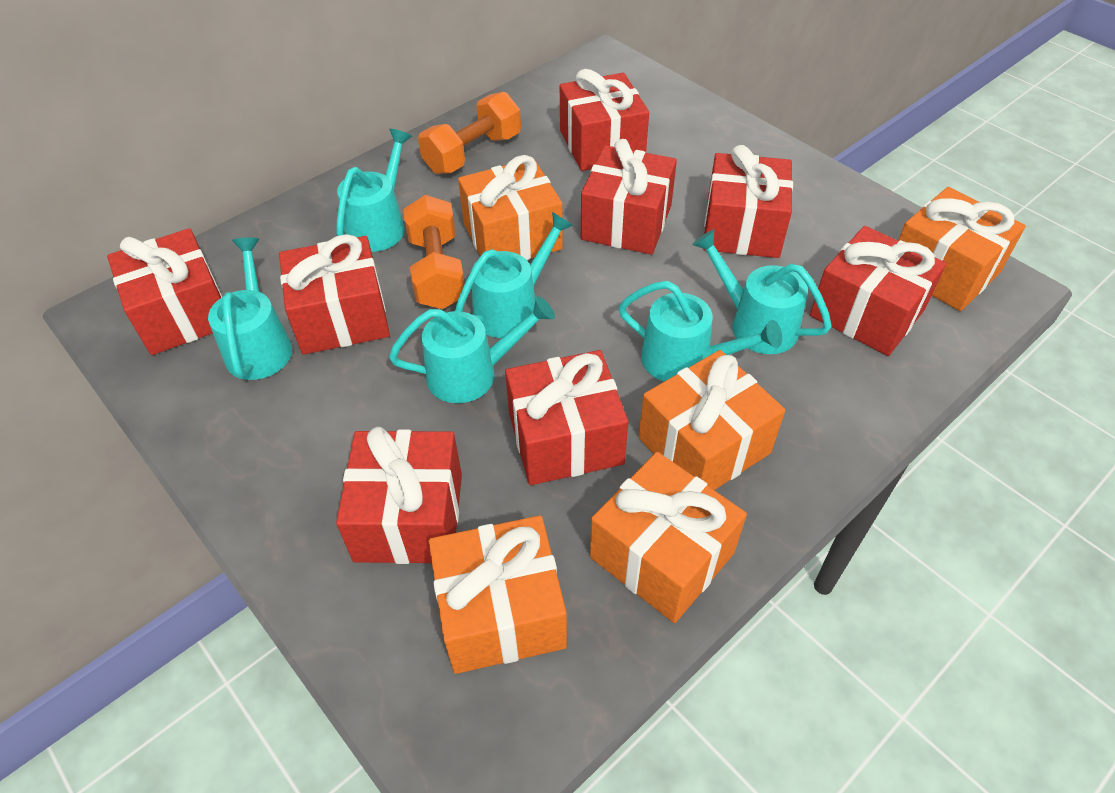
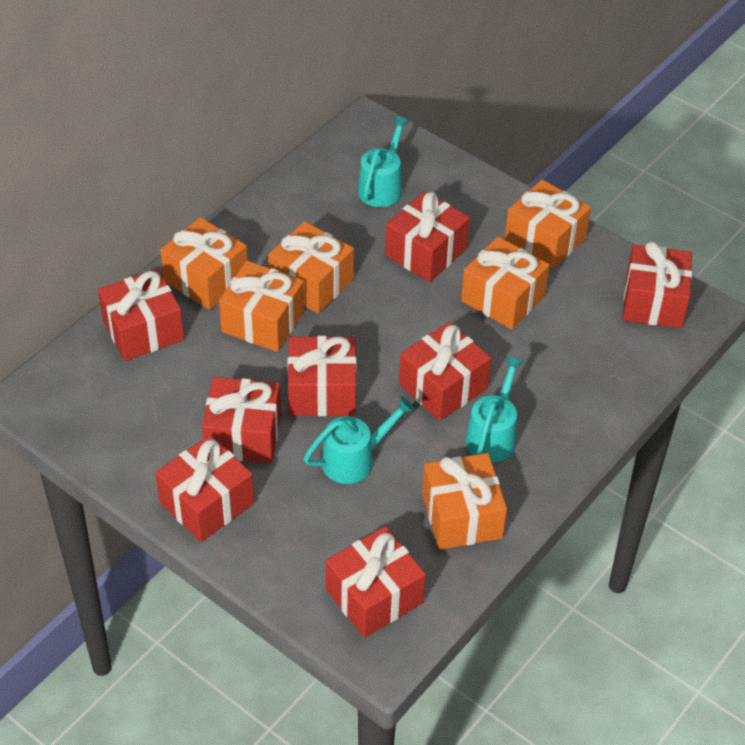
orange dumbbell: 2 -> 0
orange gift: 5 -> 6
turquoise watering can: 6 -> 3

